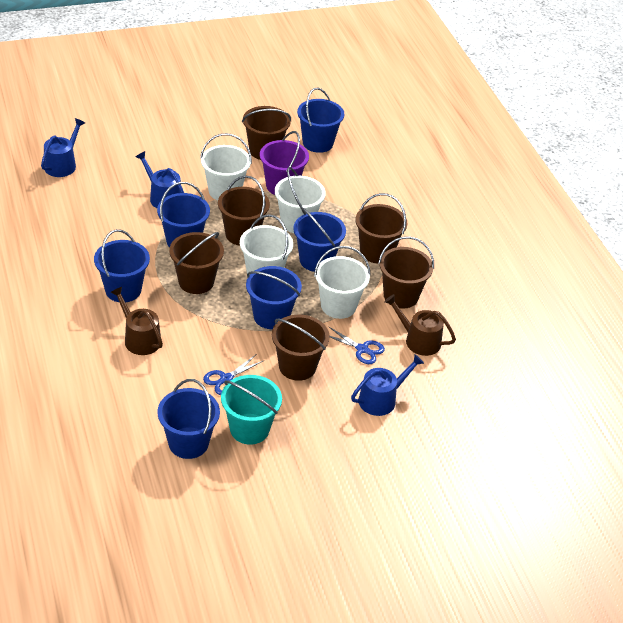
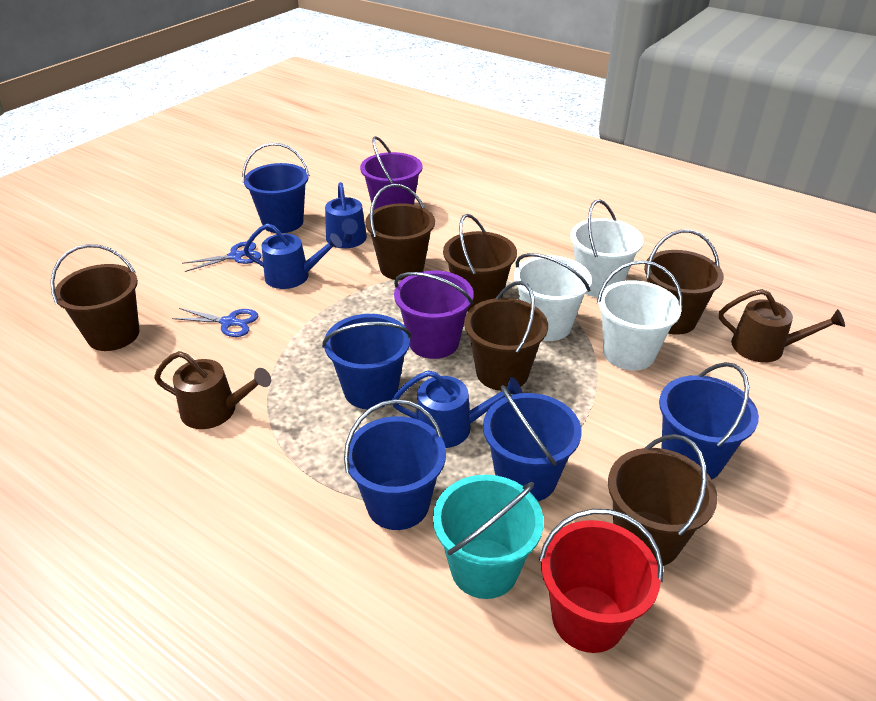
blue bucket: 6 -> 5
purple bucket: 1 -> 2
red bucket: 0 -> 1
white bucket: 4 -> 3

